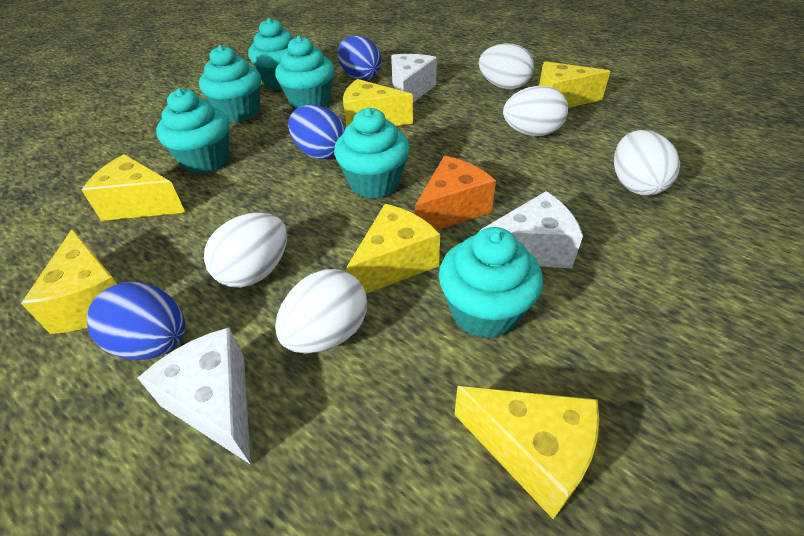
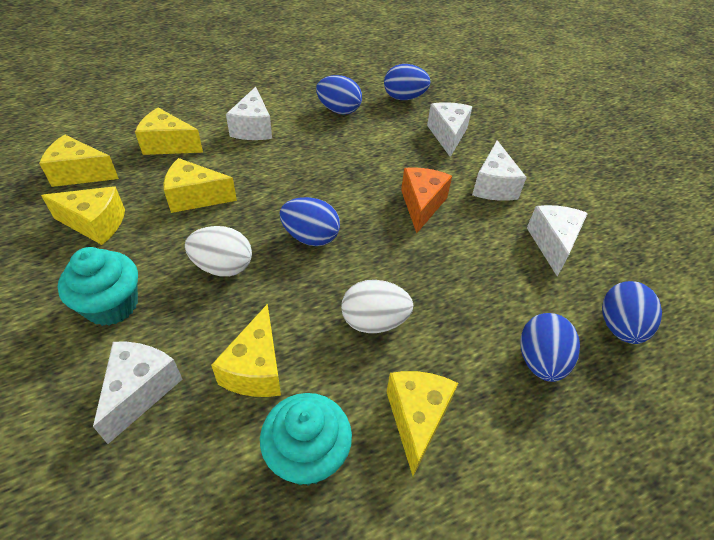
blue egg: 3 -> 5
turquoise cupcake: 6 -> 2
white cheese: 3 -> 5
white egg: 5 -> 2

